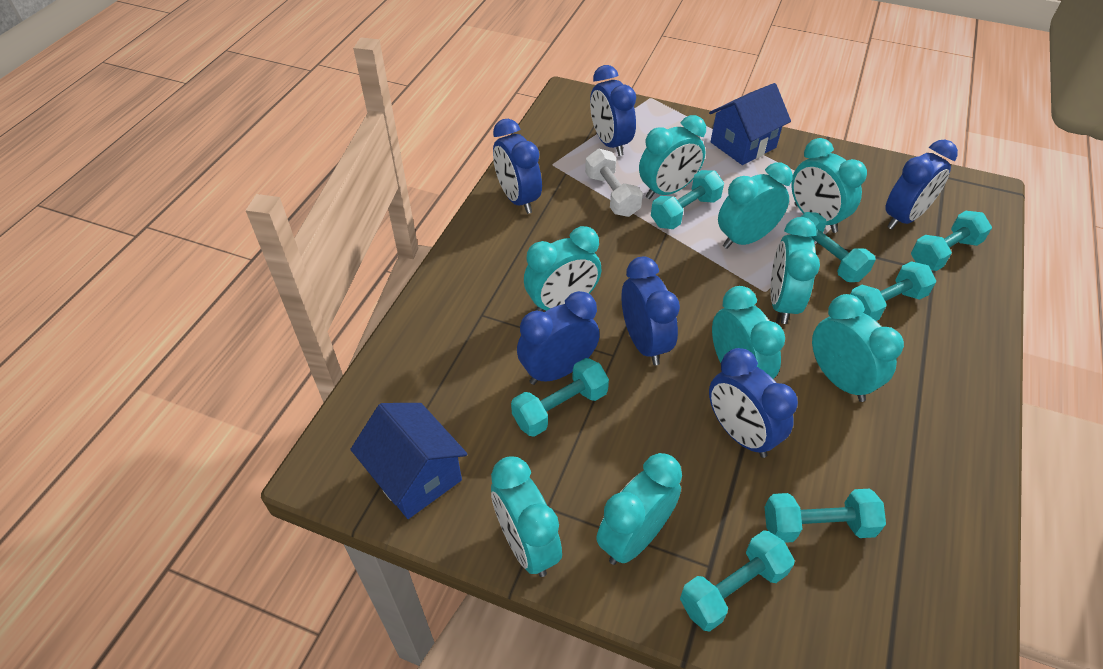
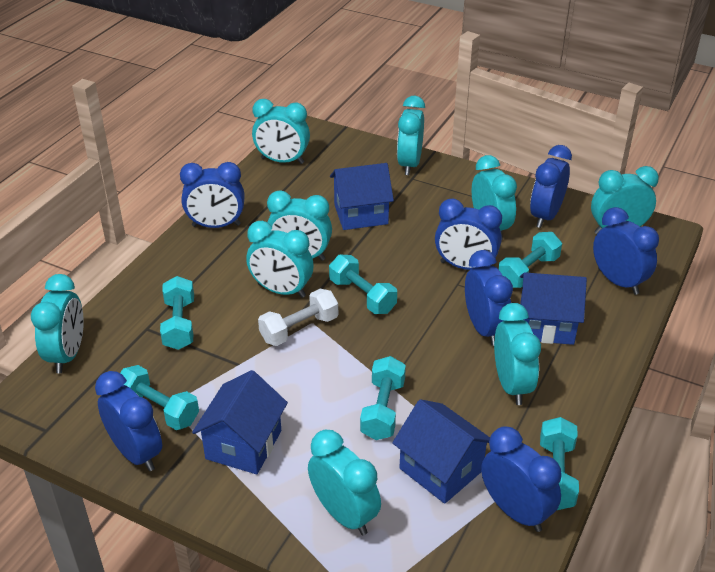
blue clock: 6 -> 7
blue house: 2 -> 4
turquoise dumbbell: 7 -> 6

